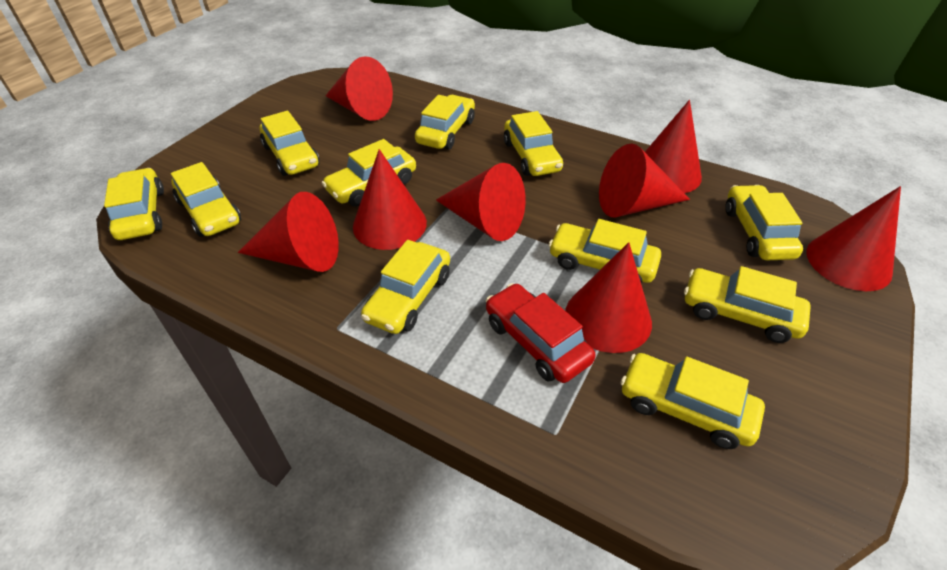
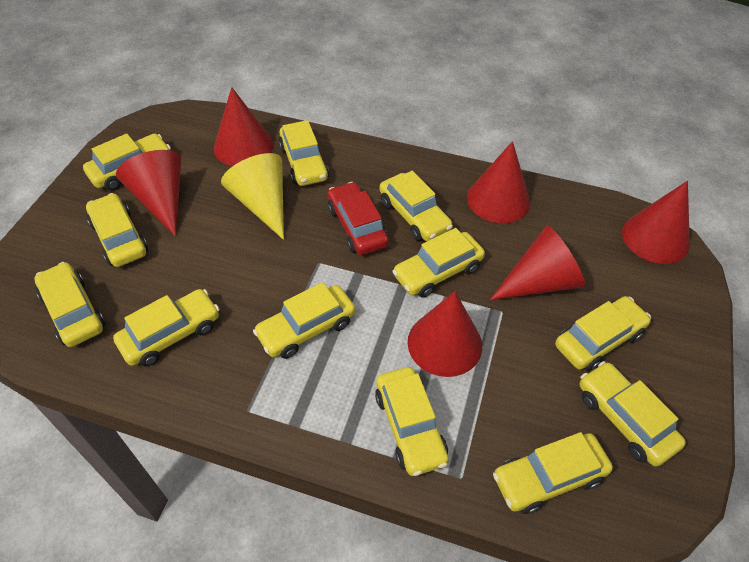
red cone: 8 -> 6
yellow car: 11 -> 12
yellow cone: 0 -> 1

